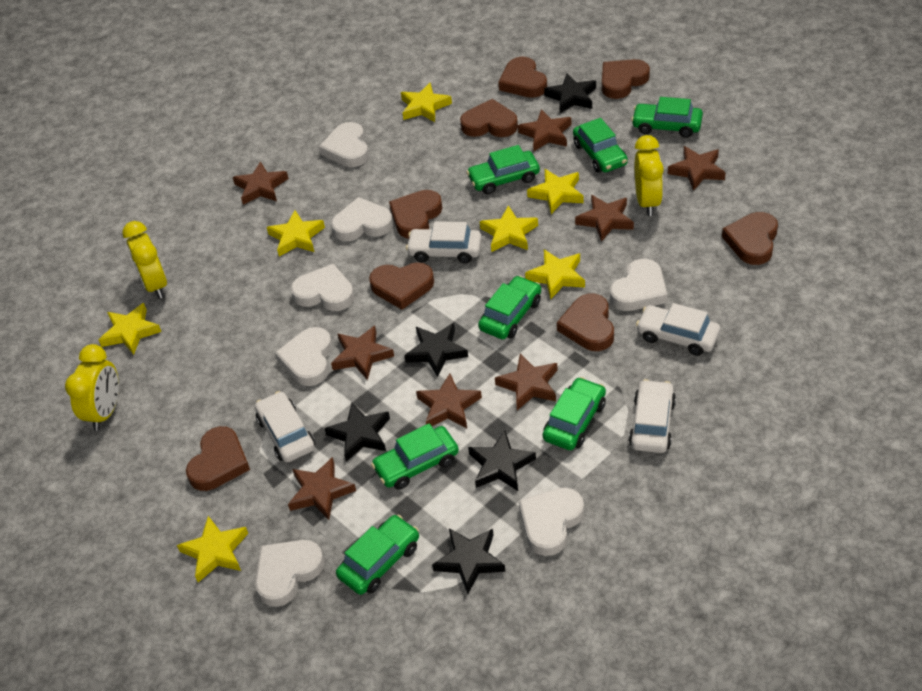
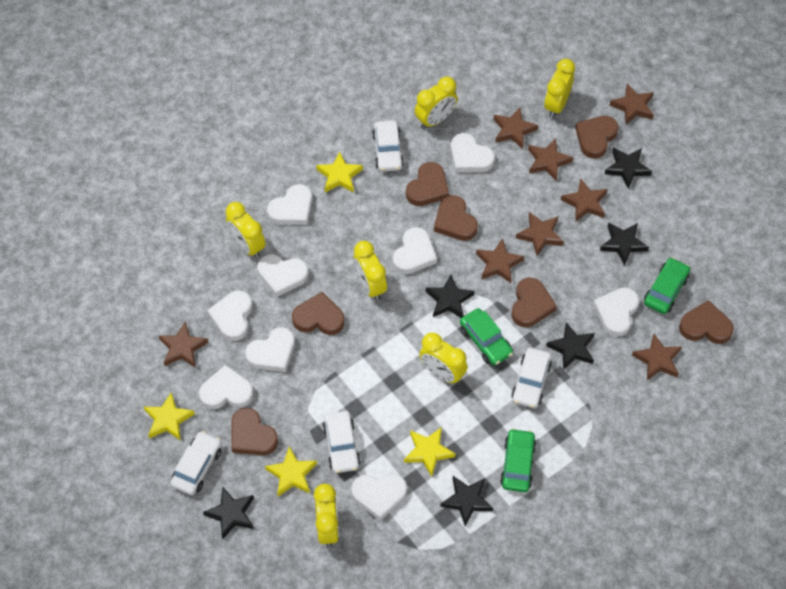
black star: 5 -> 6
brown heart: 8 -> 7
green car: 7 -> 3
white heart: 7 -> 9
yellow clock: 3 -> 6
yellow star: 7 -> 4

